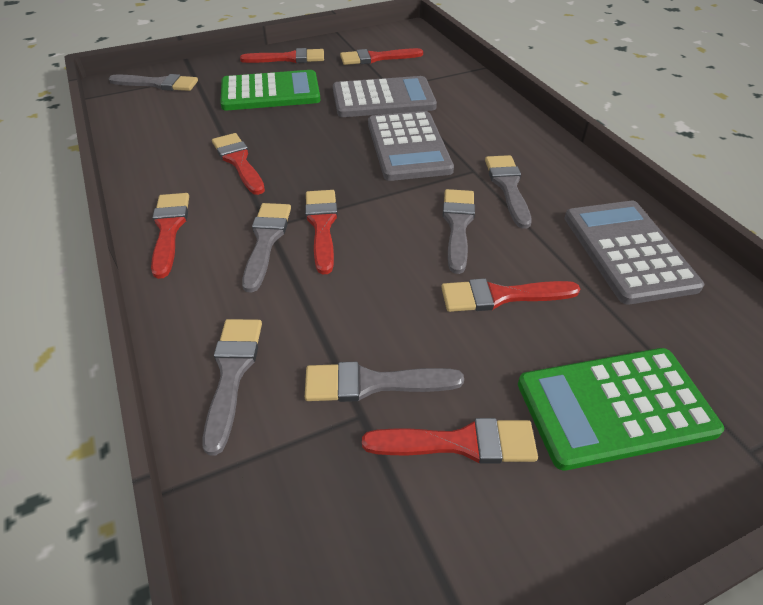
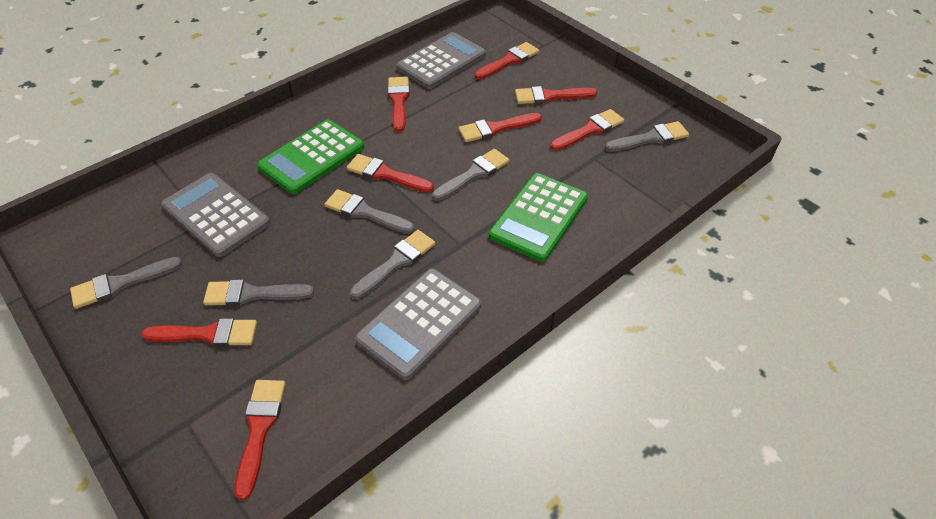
red brush: 7 -> 8

